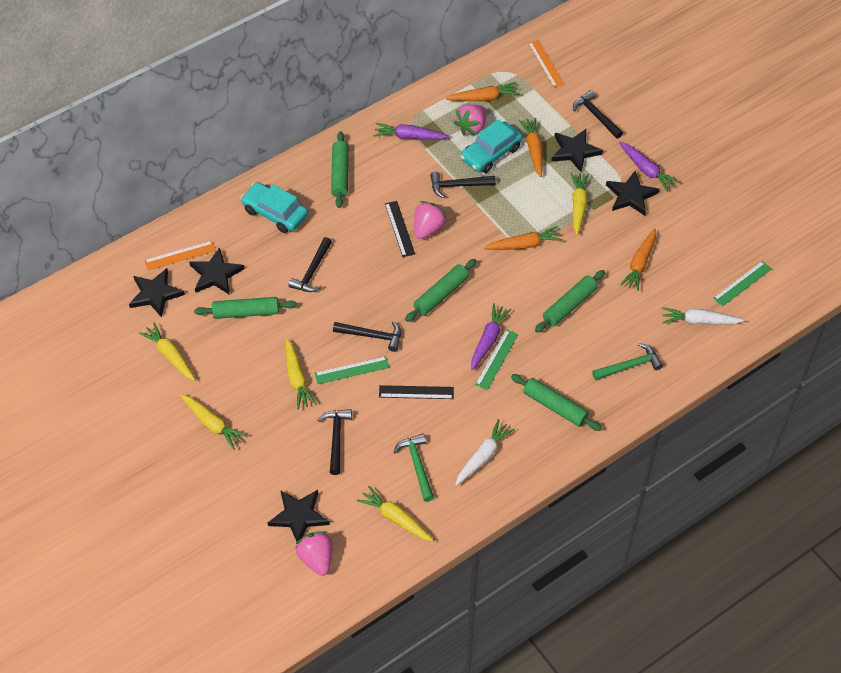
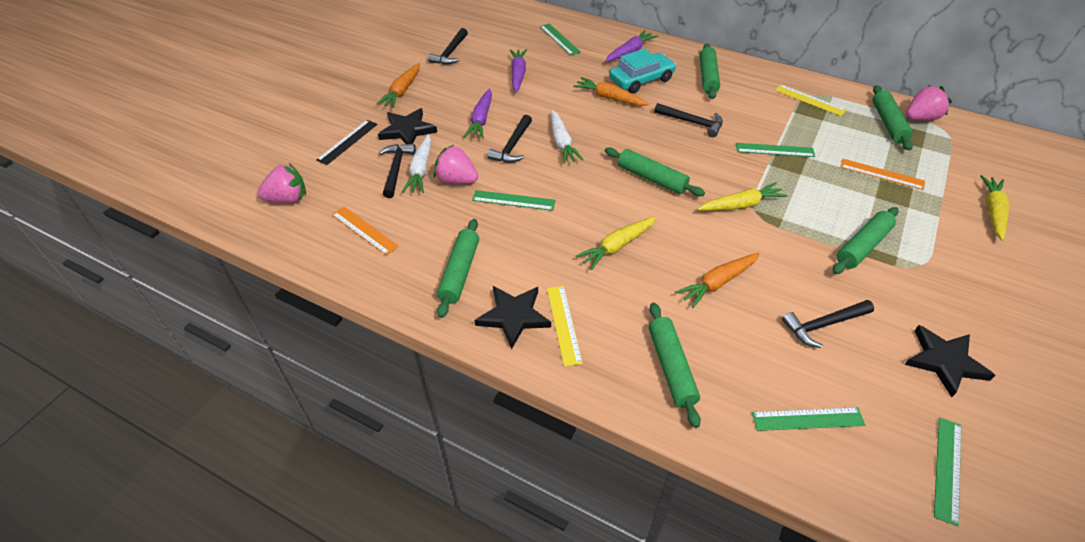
black ruler: 2 -> 1
black star: 5 -> 3
green hammer: 2 -> 0
green rolling pin: 5 -> 6
green ruler: 3 -> 5
orange carrot: 4 -> 3
turquoise car: 2 -> 1
yellow carrot: 5 -> 3
yellow ruler: 0 -> 2

